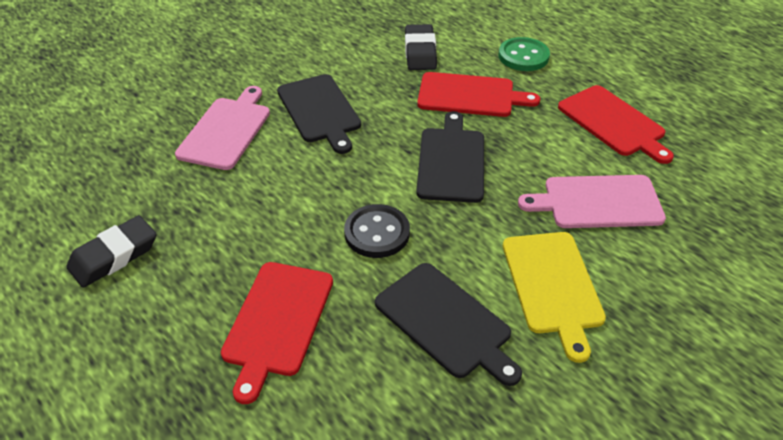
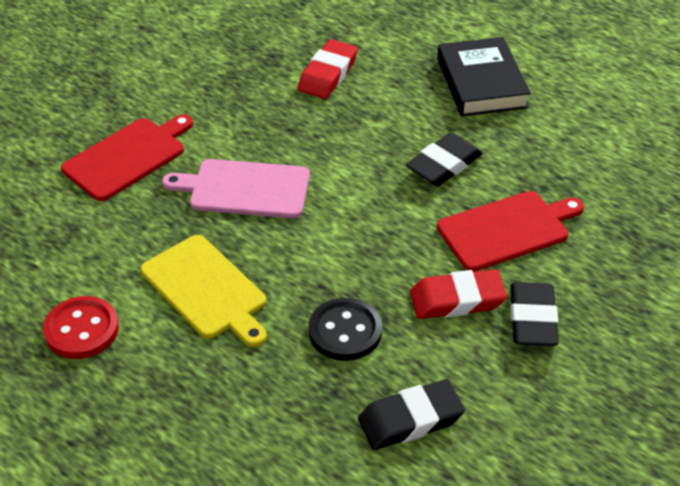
black book: 0 -> 1
black cutting board: 3 -> 0
black eraser: 2 -> 3
green button: 1 -> 0
pink cutting board: 2 -> 1
red button: 0 -> 1
red cutting board: 3 -> 2
red eraser: 0 -> 2

